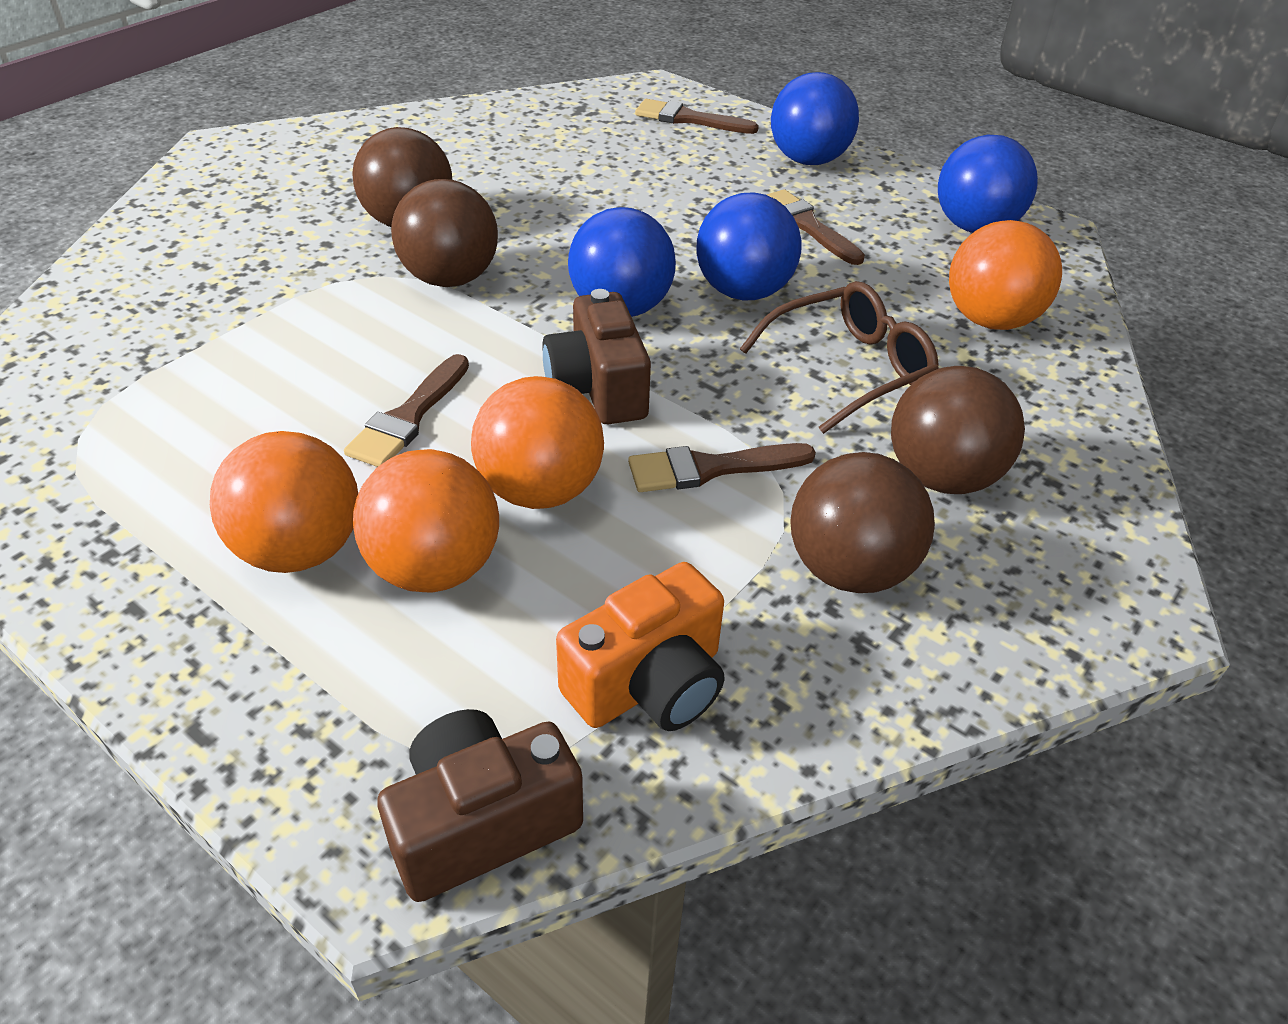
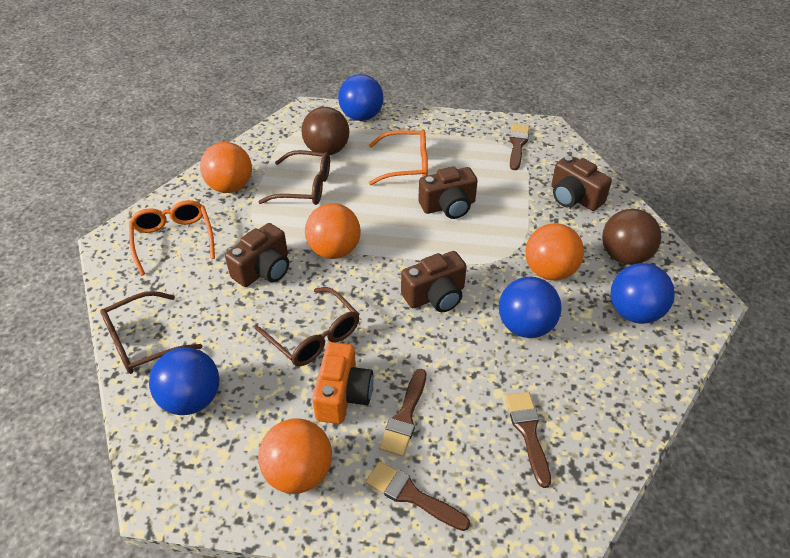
brown ball: 4 -> 2
brown camera: 2 -> 4
brown glasses: 1 -> 3
orange glasses: 0 -> 2

